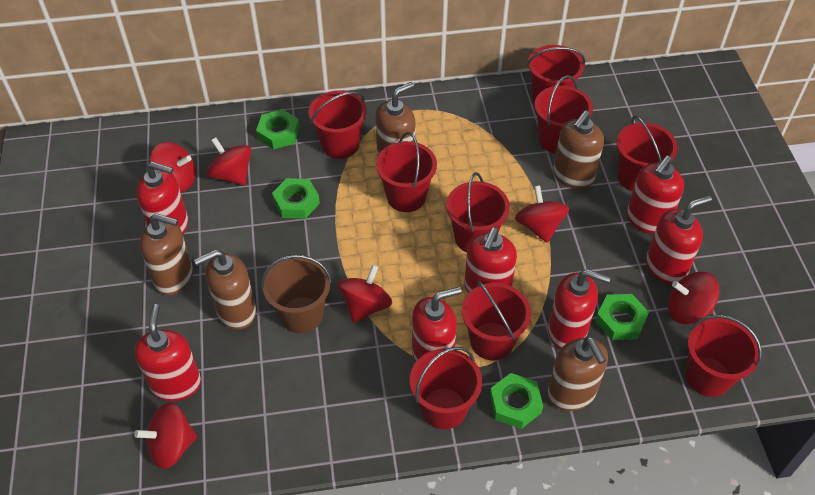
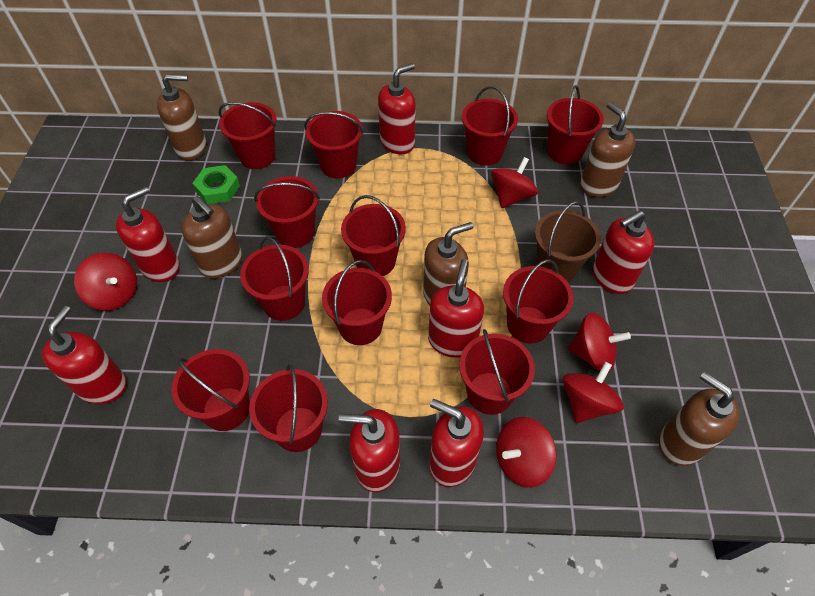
green nut: 4 -> 1
red bucket: 9 -> 12
red spinning top: 6 -> 5

